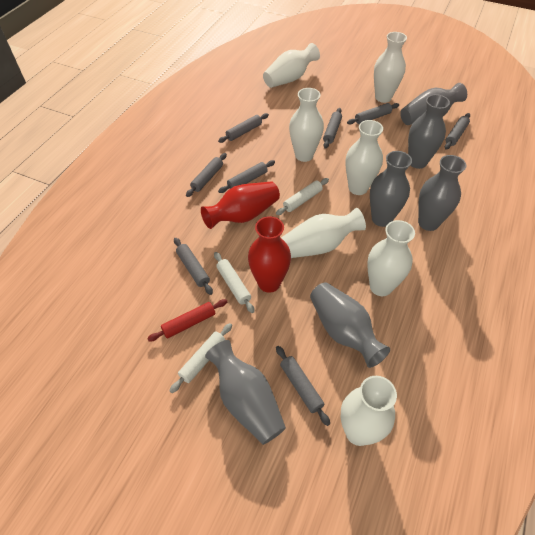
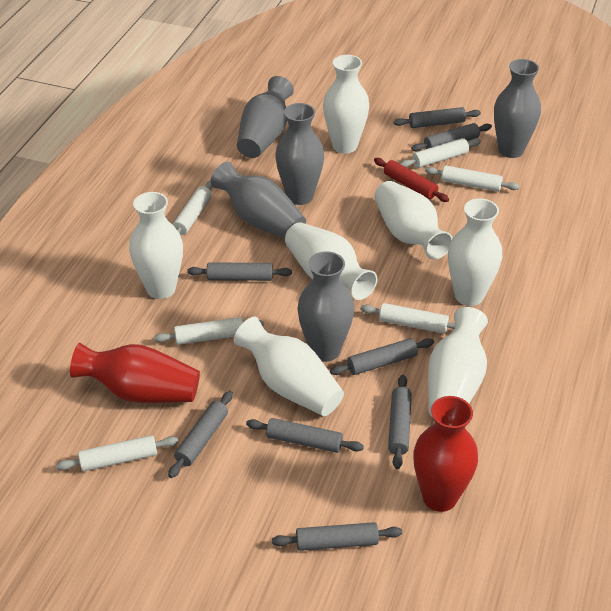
grey vase: 6 -> 5
white rolling pin: 3 -> 6

